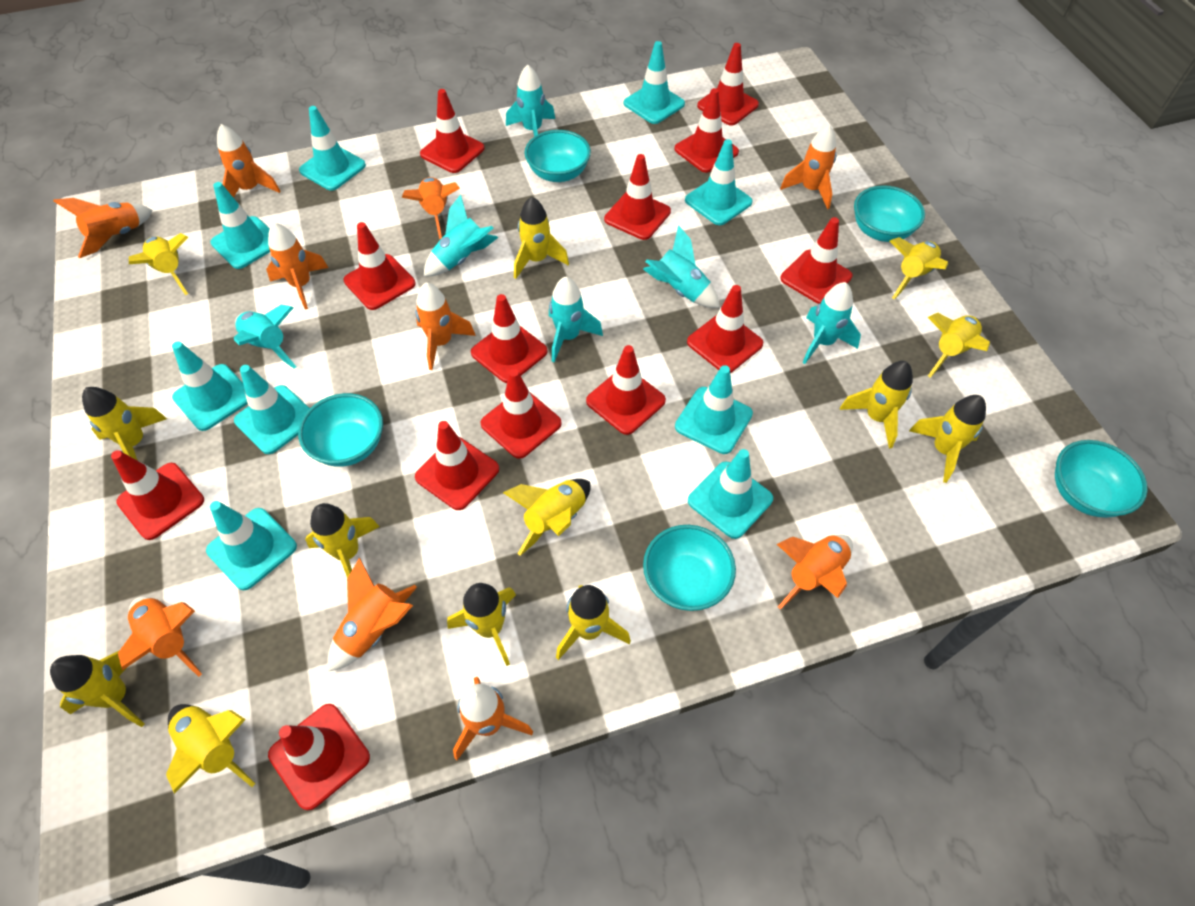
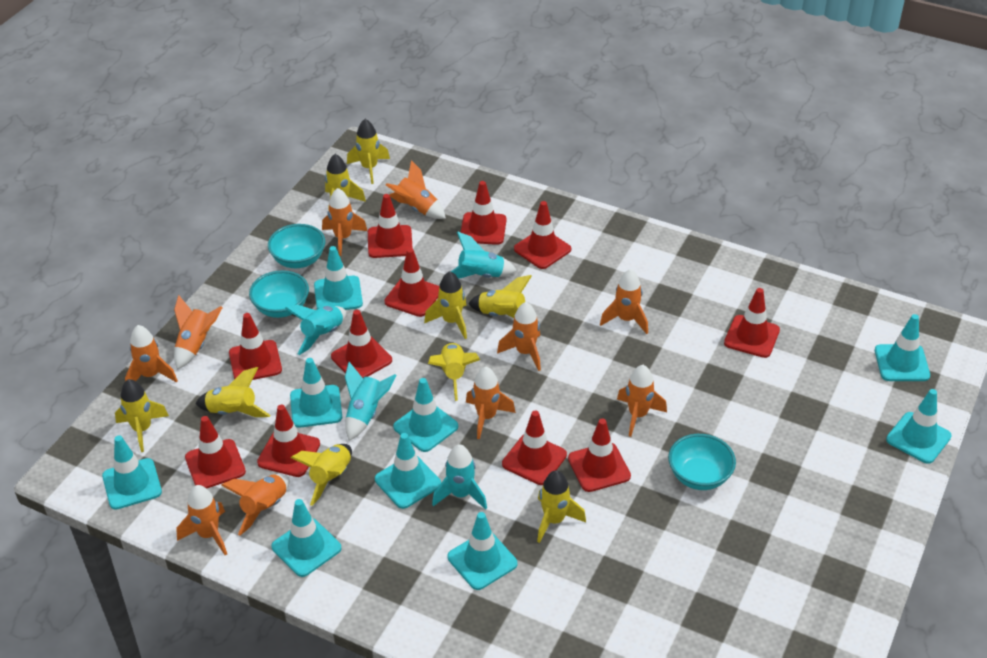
red traffic cone: 13 -> 11
turquoise bowl: 5 -> 3
turquoise rocket: 6 -> 4
yellow rocket: 13 -> 9

